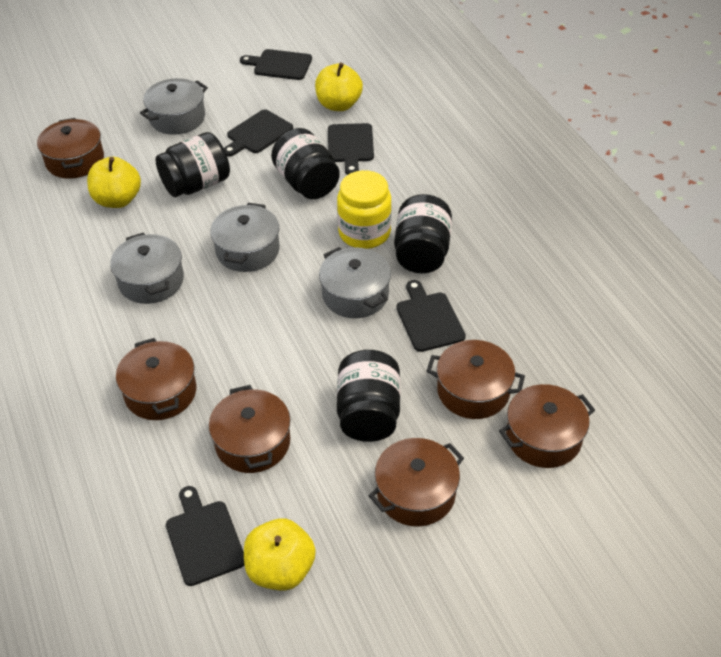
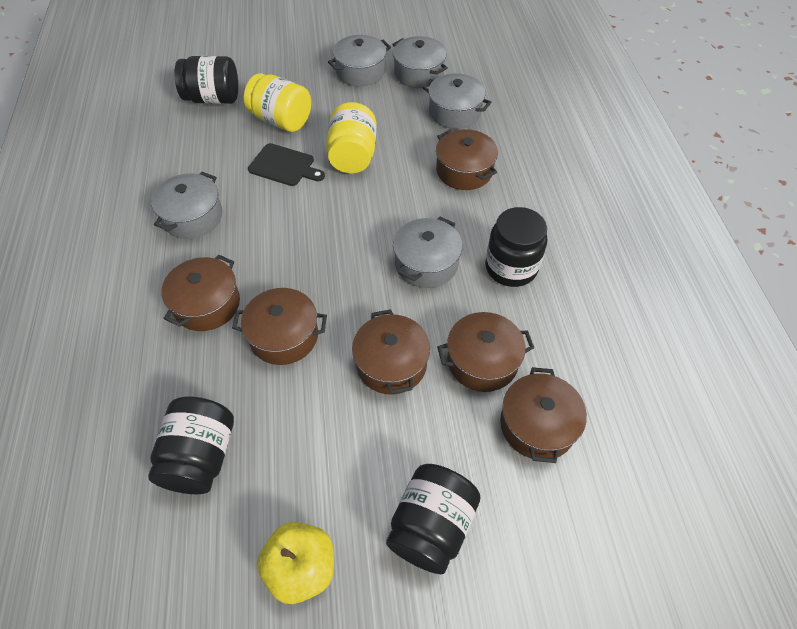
black cutting board: 5 -> 1
grey pot: 4 -> 5
yellow apple: 3 -> 1
yellow jar: 1 -> 2

